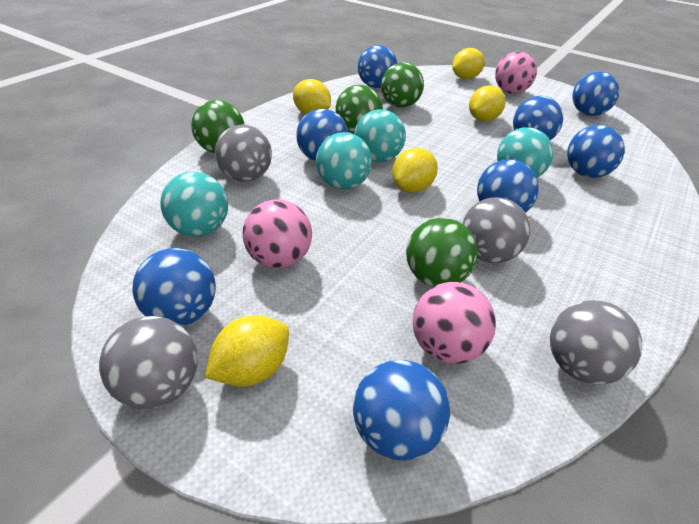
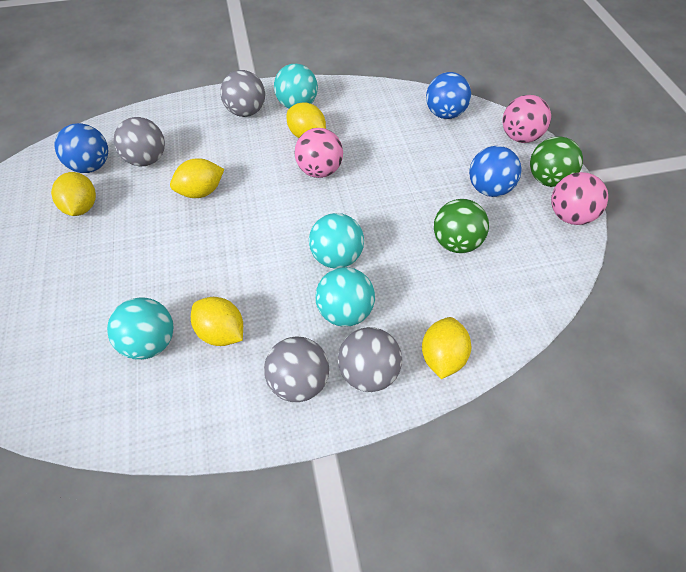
blue ball: 8 -> 3
green ball: 4 -> 2

